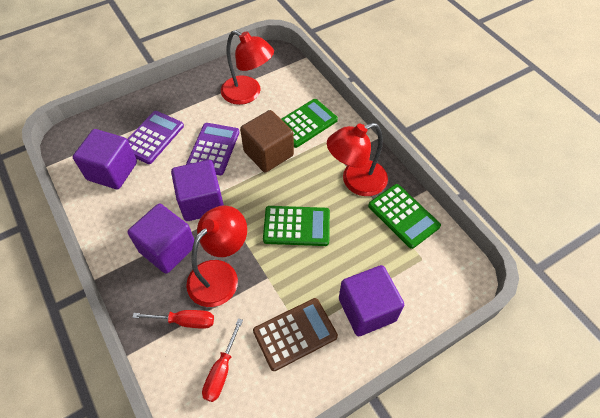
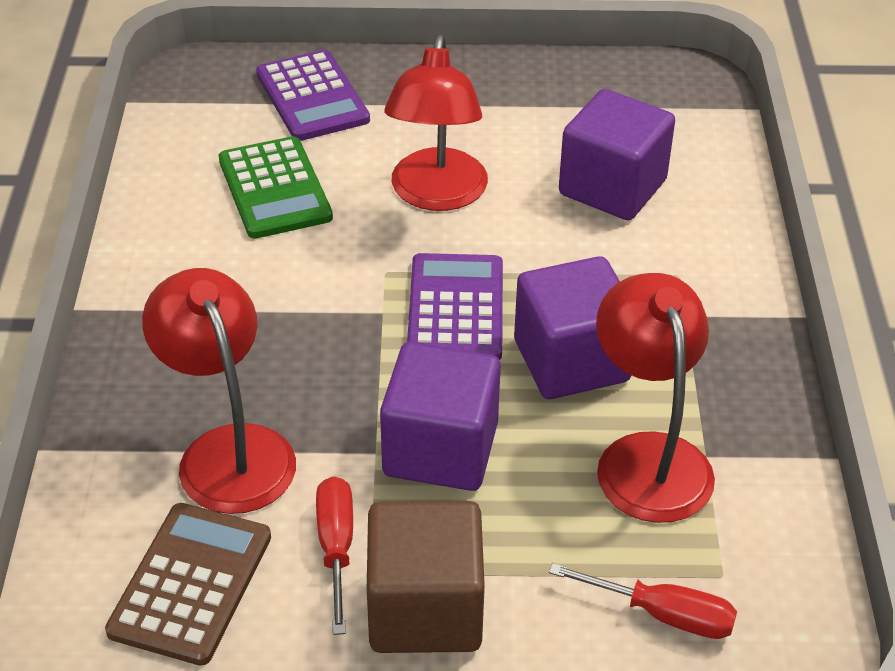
green calculator: 3 -> 1
purple cube: 4 -> 3

